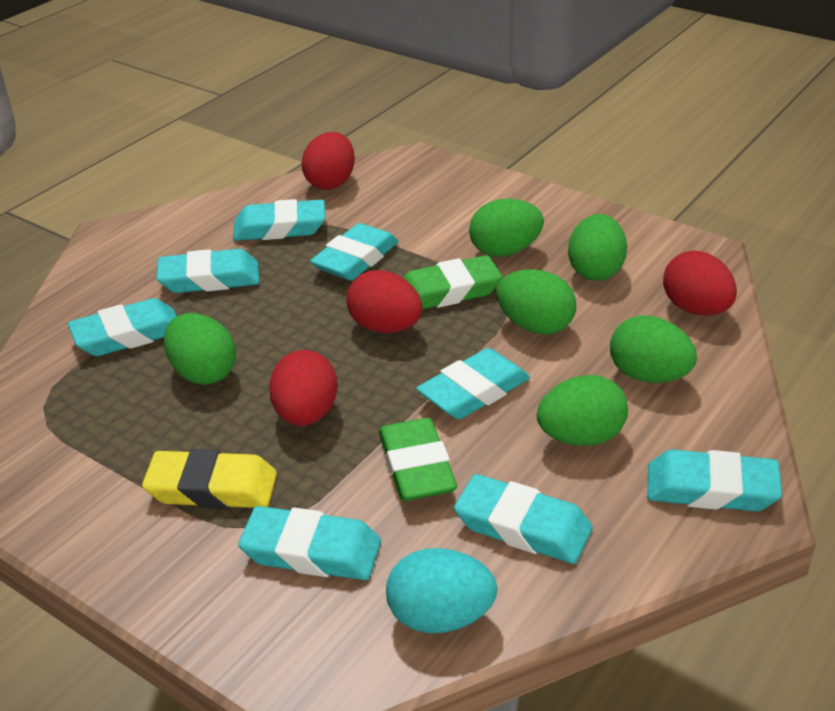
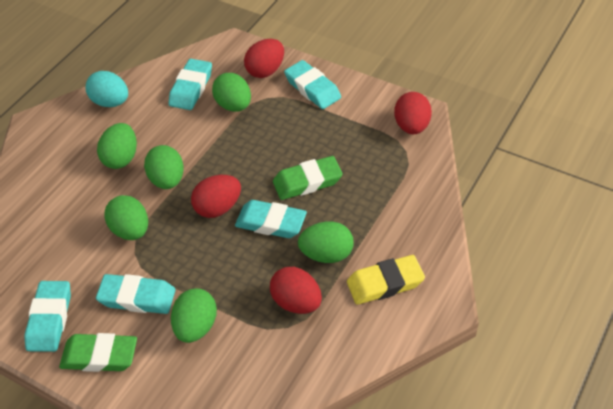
turquoise eraser: 8 -> 5

